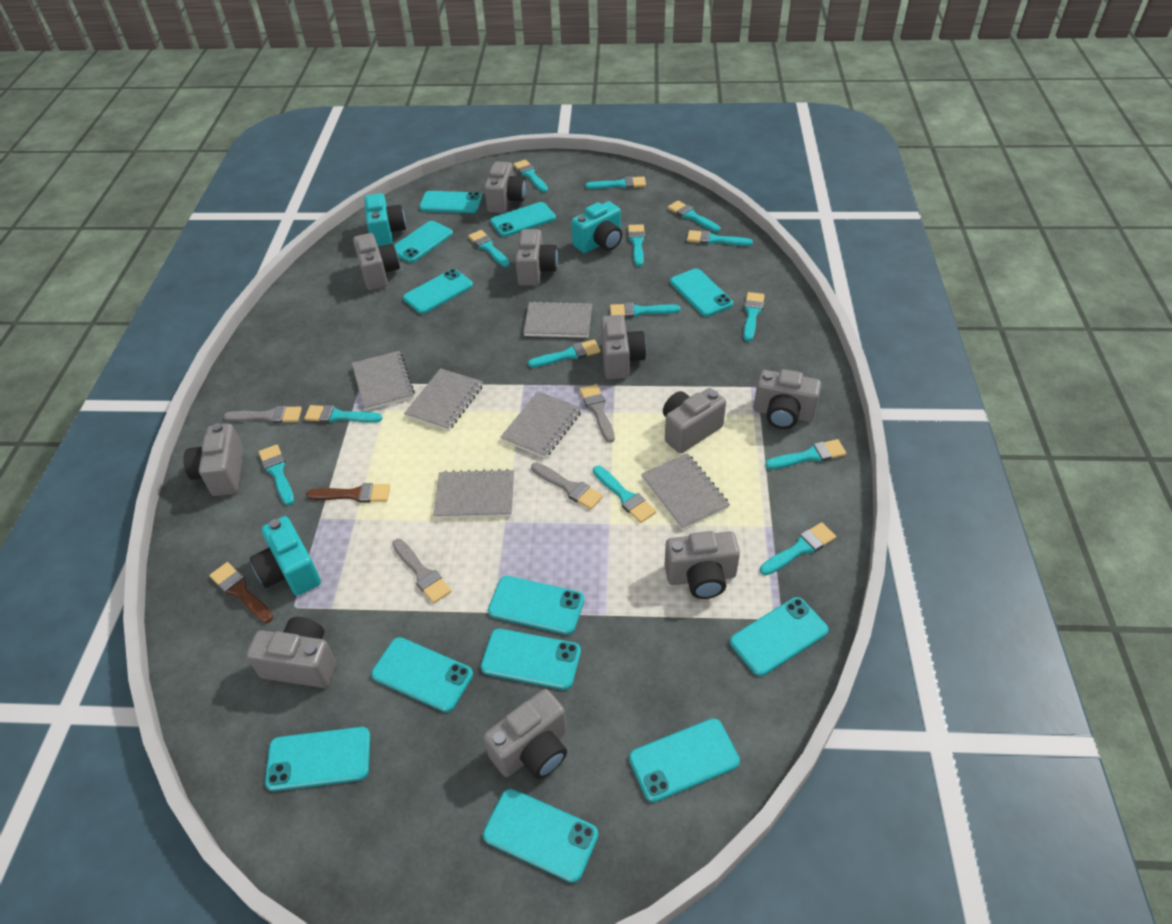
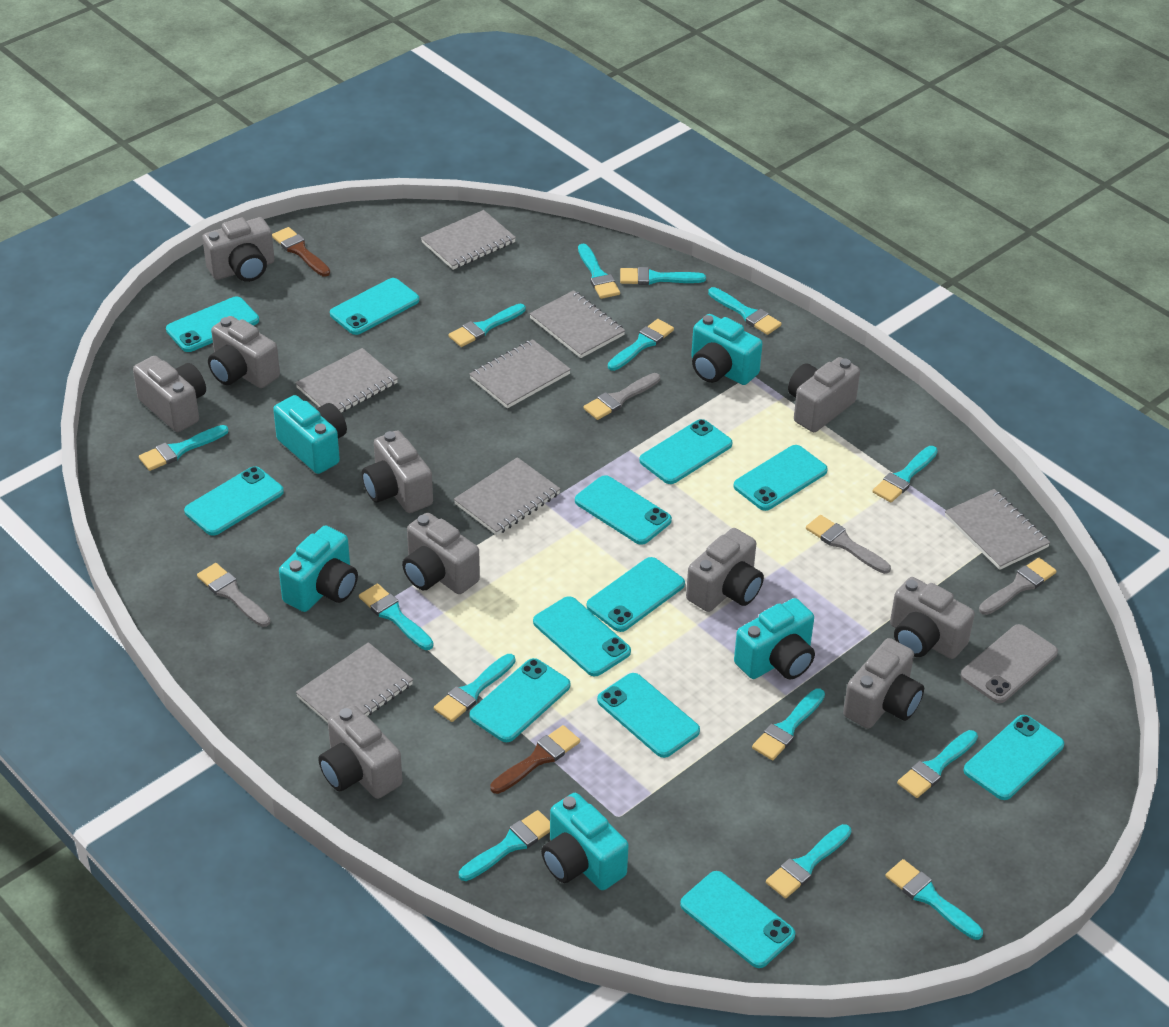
grey notebook: 6 -> 7
grey phone: 0 -> 1
turquoise camera: 3 -> 5

